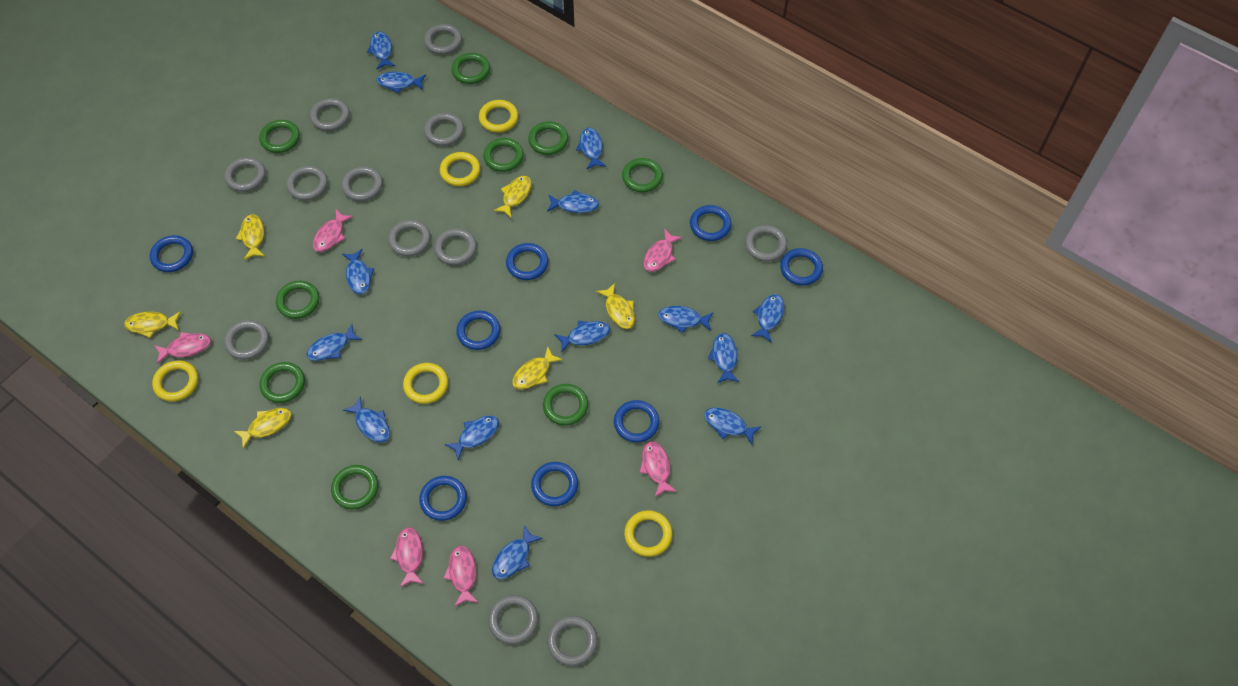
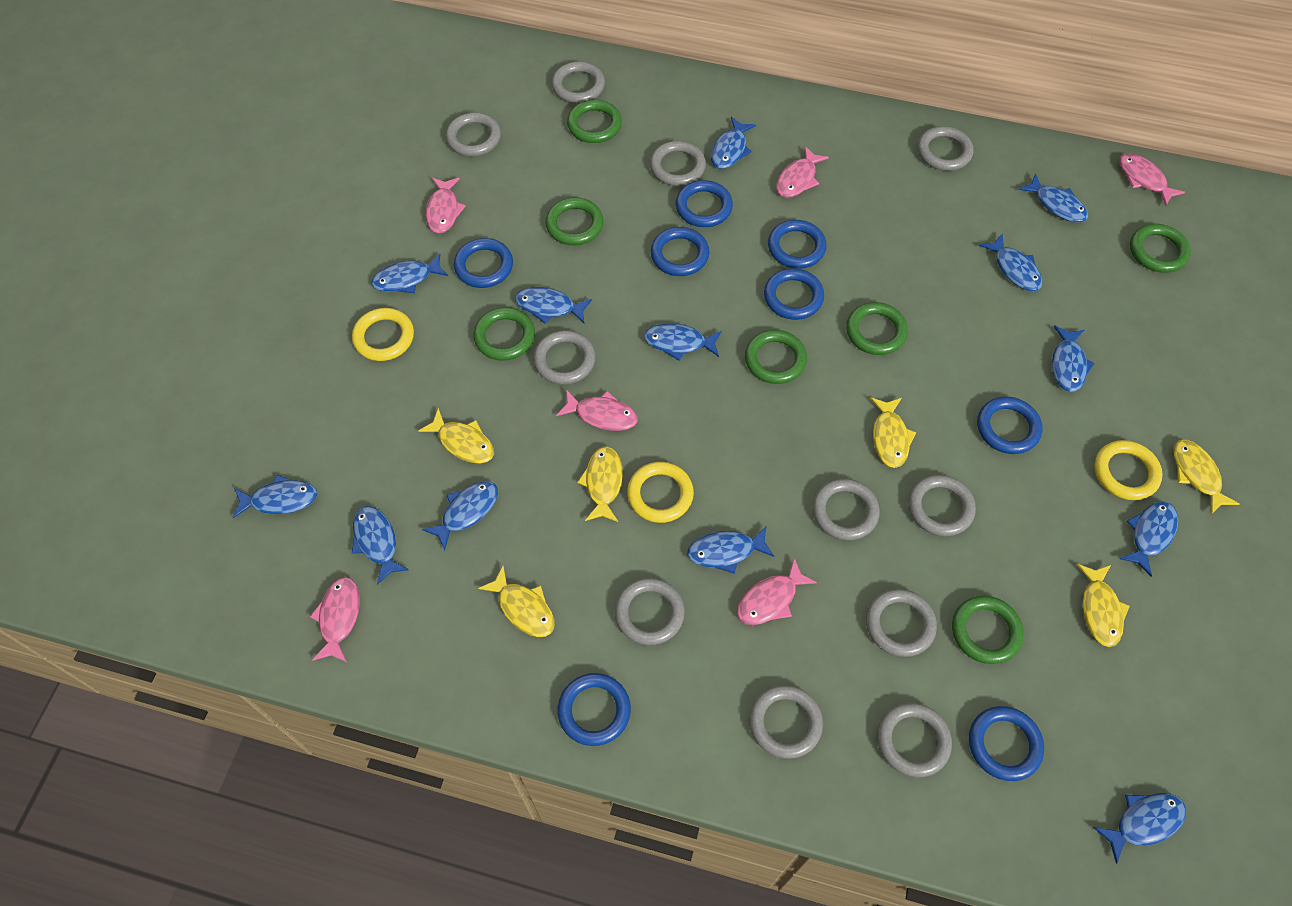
blue fish: 14 -> 13
green ring: 9 -> 7
grey ring: 12 -> 11
yellow ring: 5 -> 3

